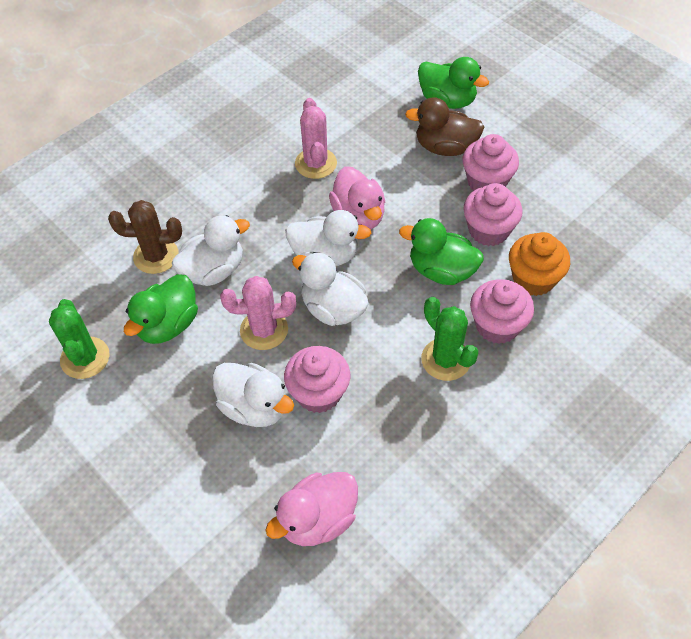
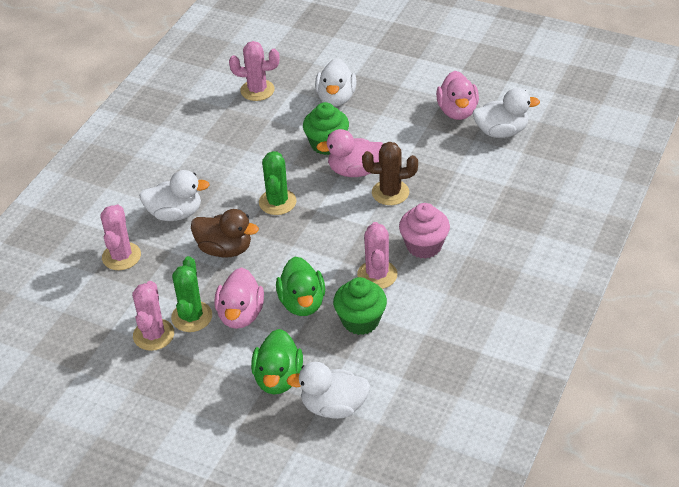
green cupcake: 0 -> 2
green duck: 3 -> 2
orange cupcake: 1 -> 0
pink cactus: 2 -> 4
pink cupcake: 4 -> 1
pink duck: 2 -> 3

